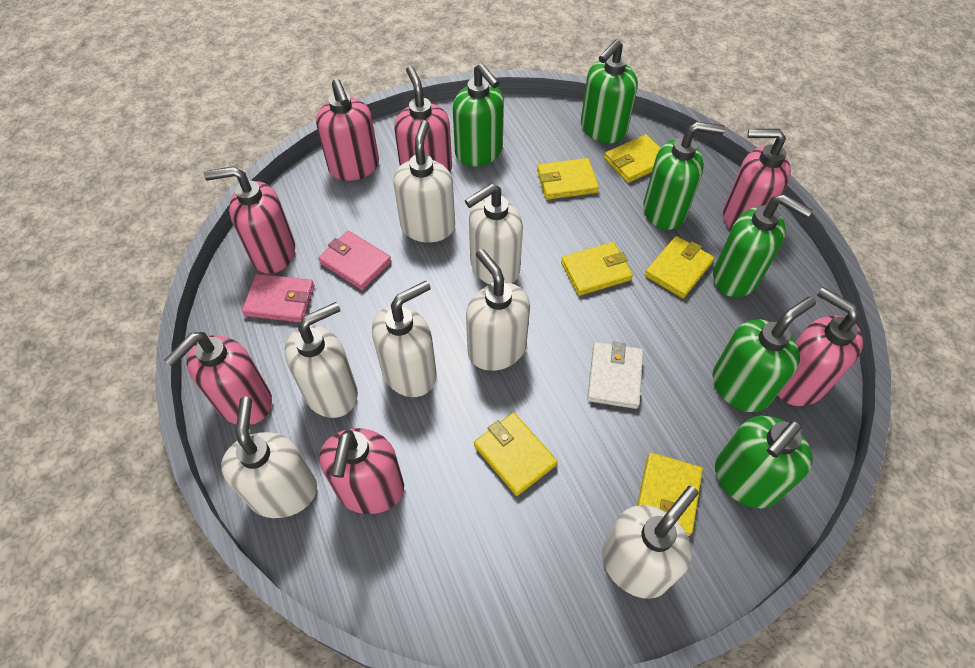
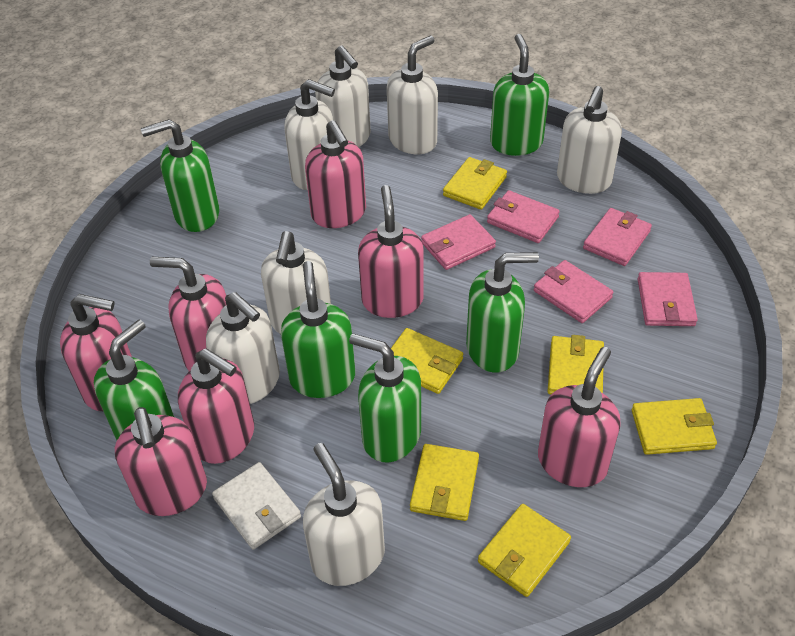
pink wallet: 2 -> 5

